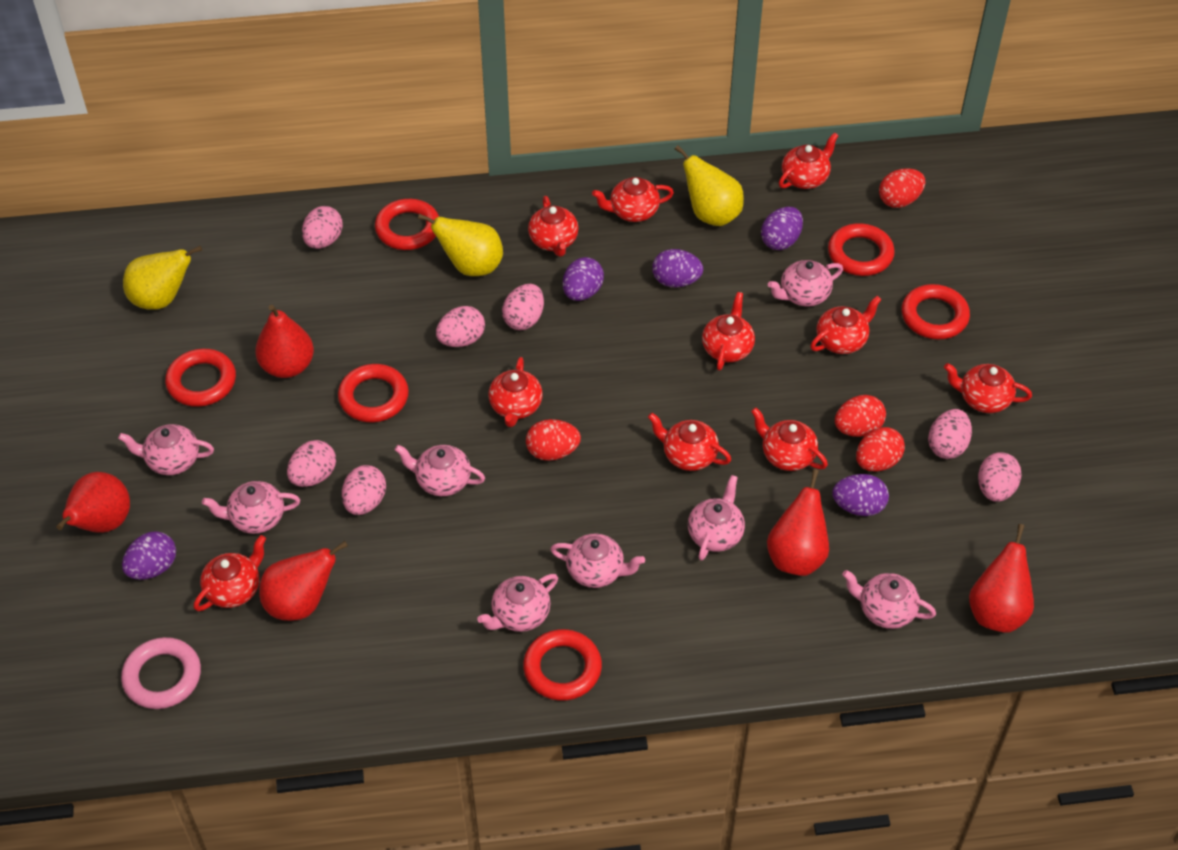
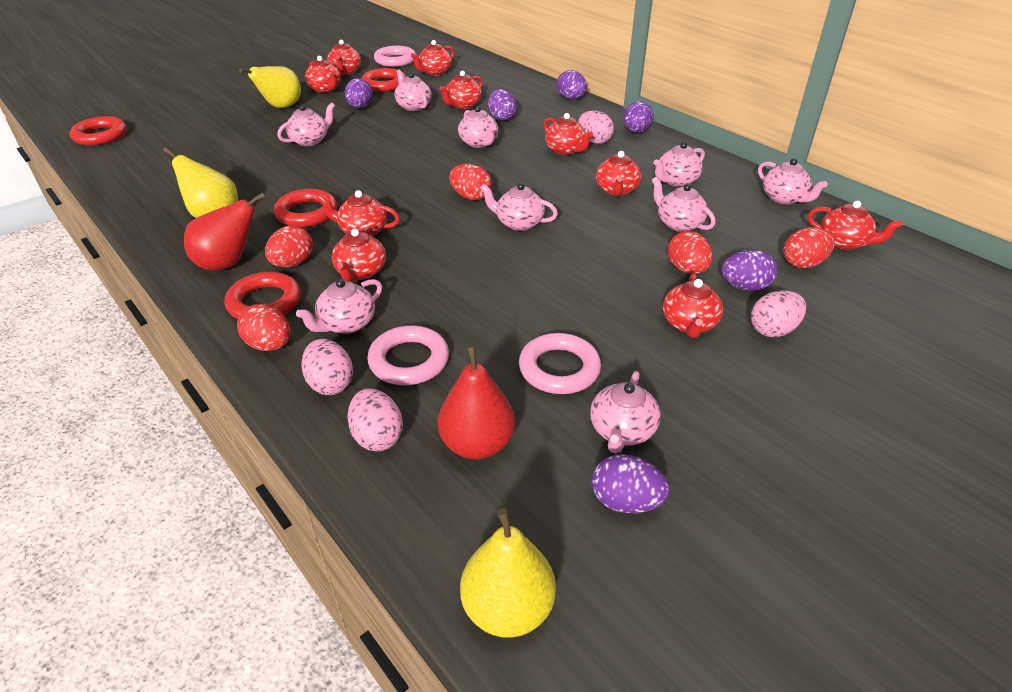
pink egg: 7 -> 4
pink ring: 1 -> 3
pink teapot: 8 -> 9
purple egg: 5 -> 6
red egg: 4 -> 5
red pear: 5 -> 2
red ring: 6 -> 4

